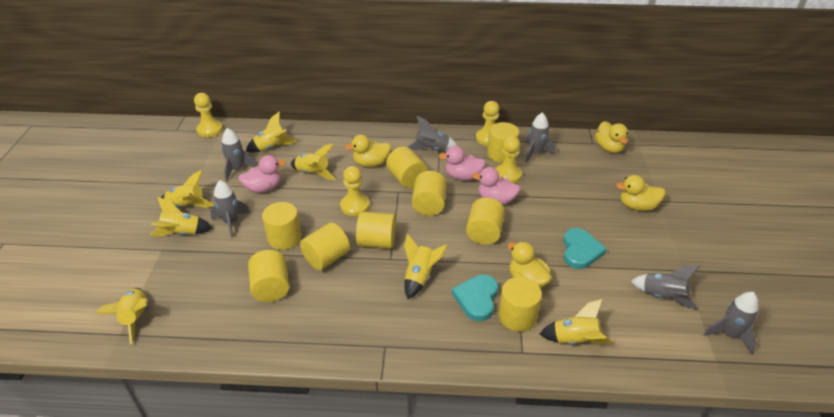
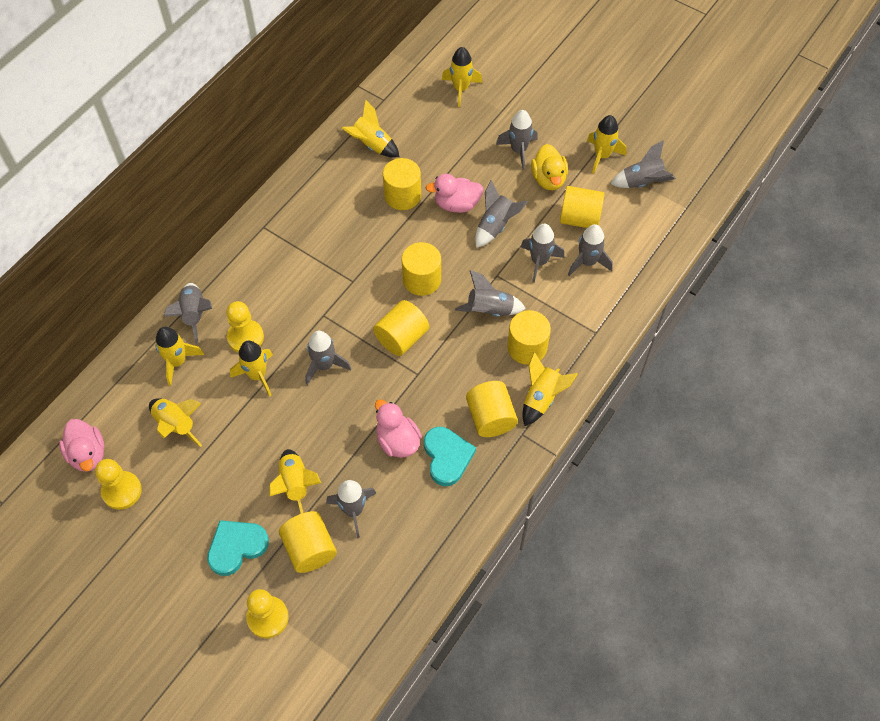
grey rocket: 6 -> 9
yellow cylinder: 9 -> 7
yellow duck: 4 -> 1
yellow pawn: 4 -> 3
yellow rocket: 7 -> 8

